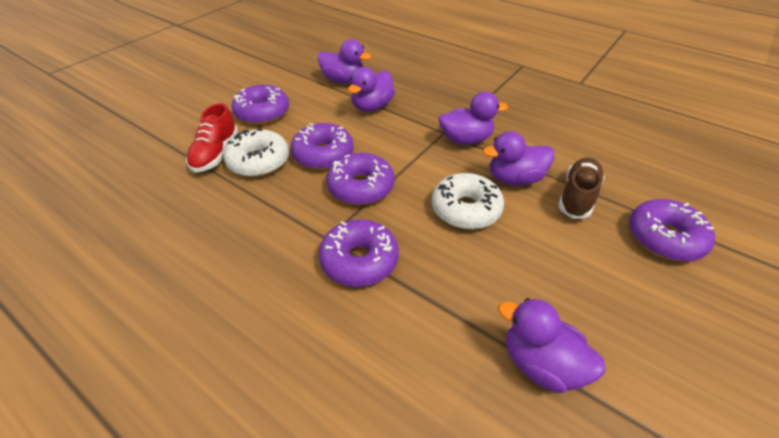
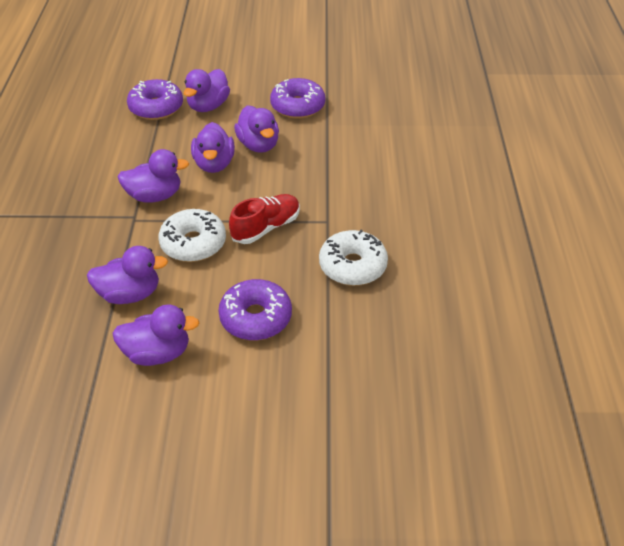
brown shoe: 1 -> 0
purple donut: 5 -> 3
purple duck: 5 -> 6

